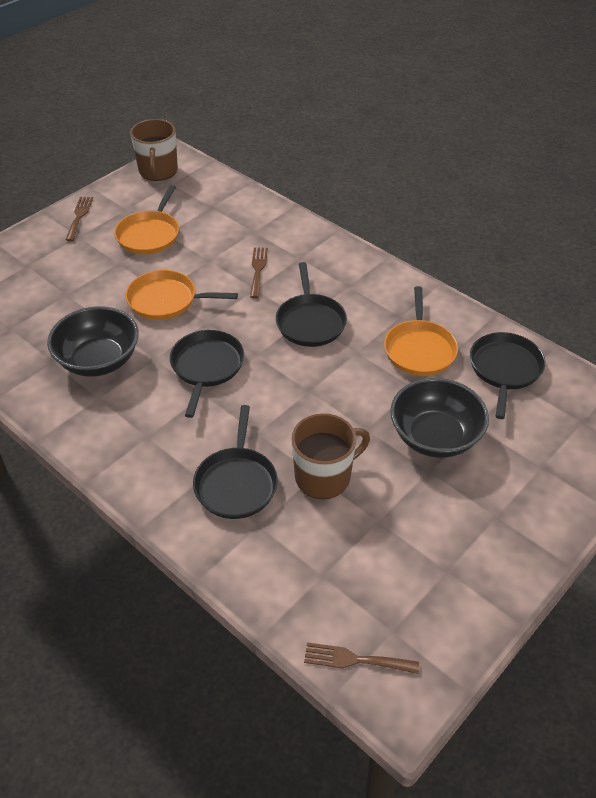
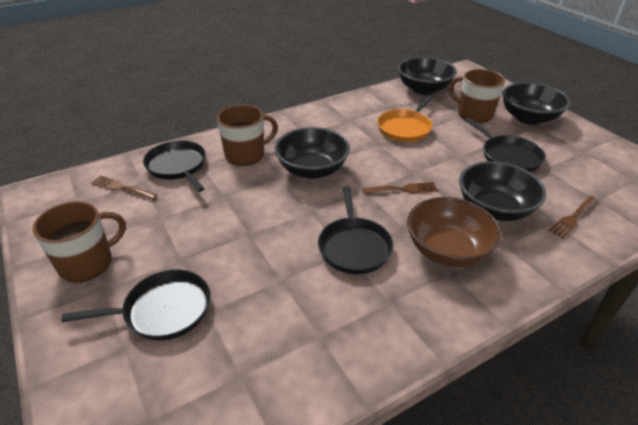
black bowl: 2 -> 4
brown bowl: 0 -> 1
brown mug: 2 -> 3
orange pan: 3 -> 1

